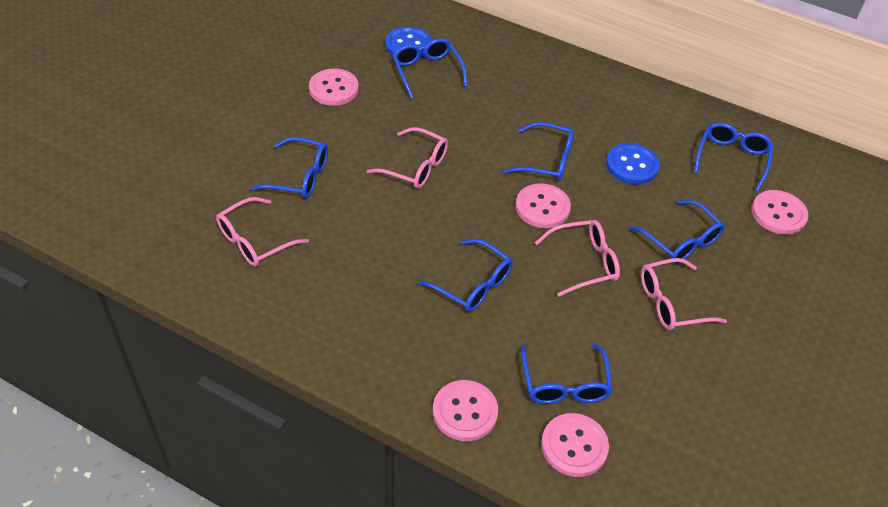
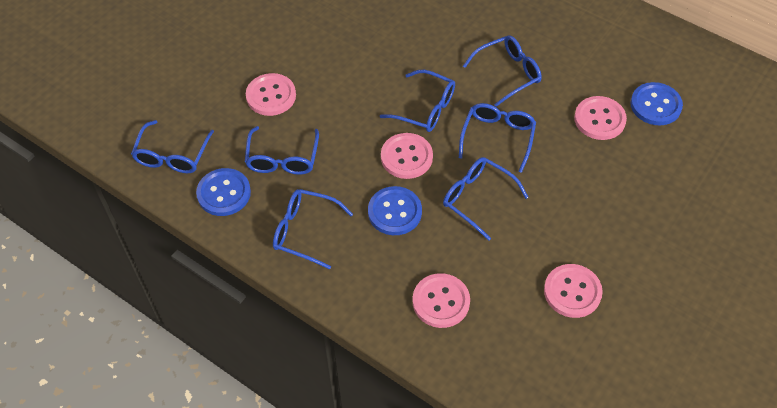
blue button: 2 -> 3
pink glasses: 4 -> 0

